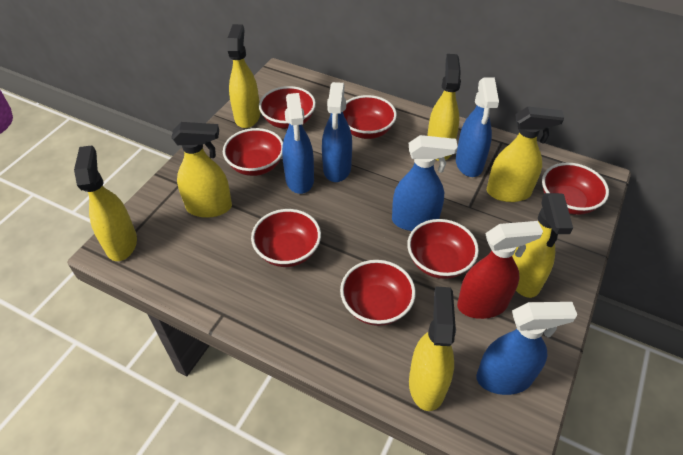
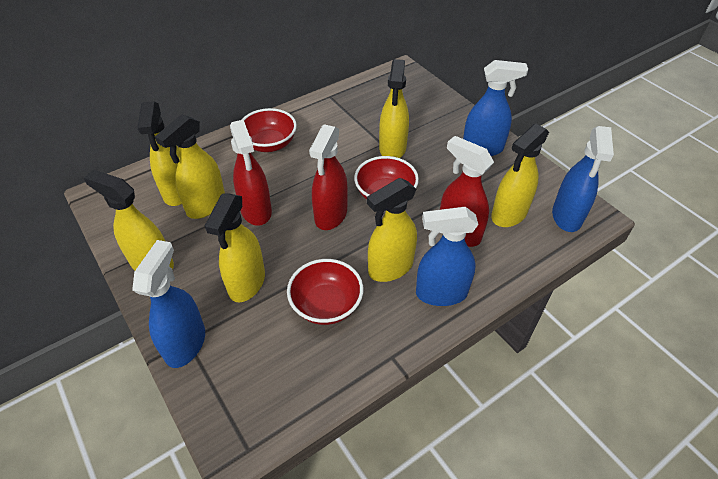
blue spray bottle: 5 -> 4
red bowl: 7 -> 3
red spray bottle: 1 -> 3

